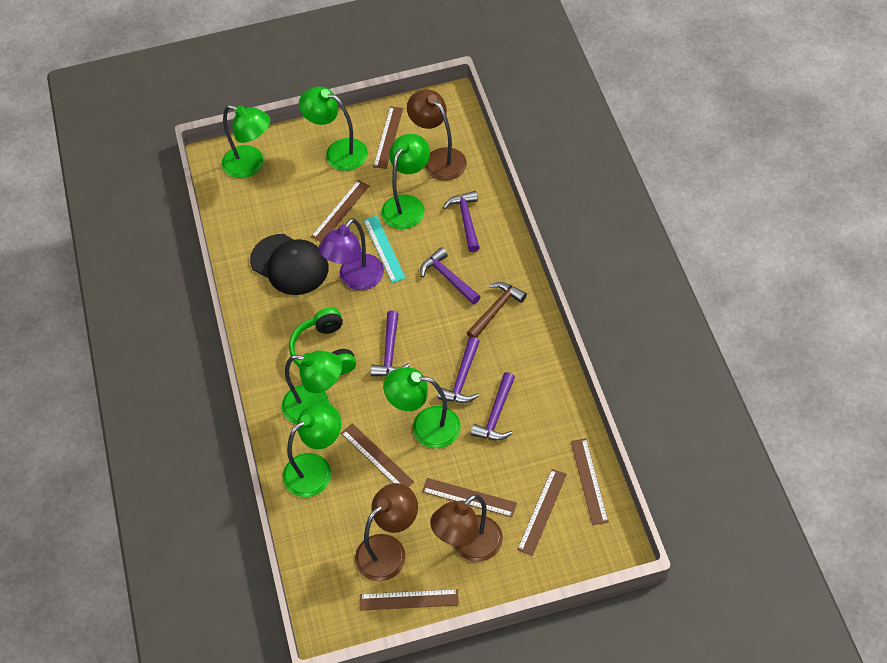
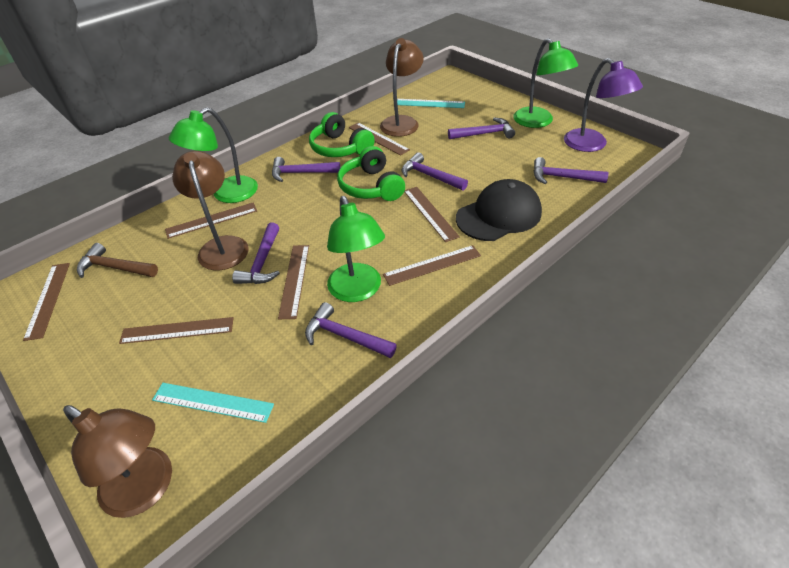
green headphones: 1 -> 2
green lamp: 6 -> 3
purple hammer: 5 -> 6
turquoise ruler: 1 -> 2

